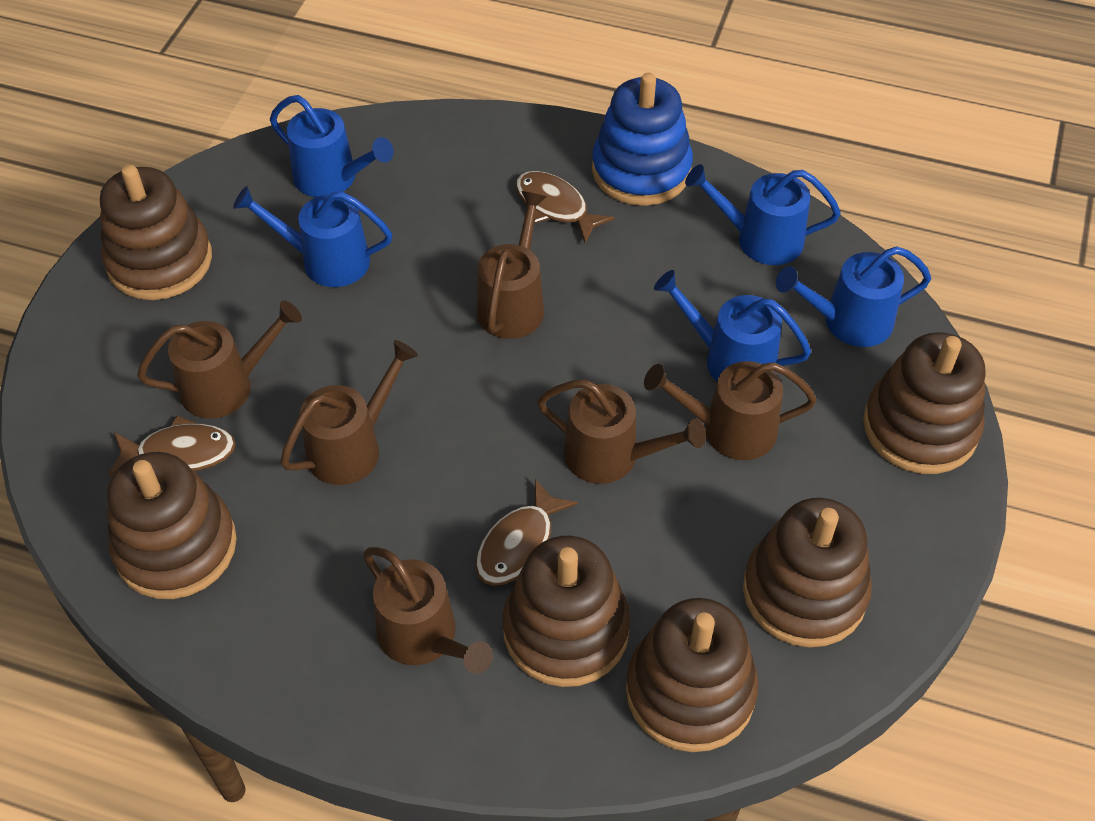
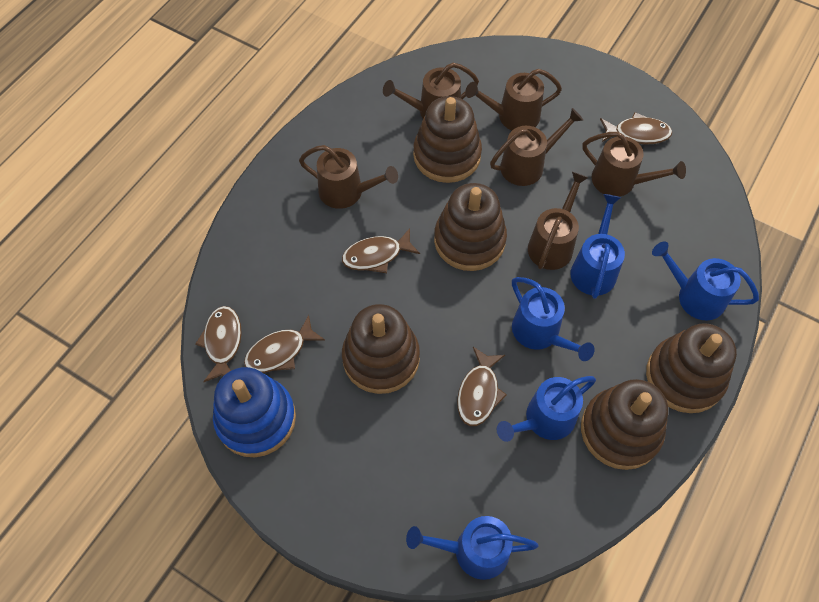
brown fish: 3 -> 5
brown stacking toy: 6 -> 5

